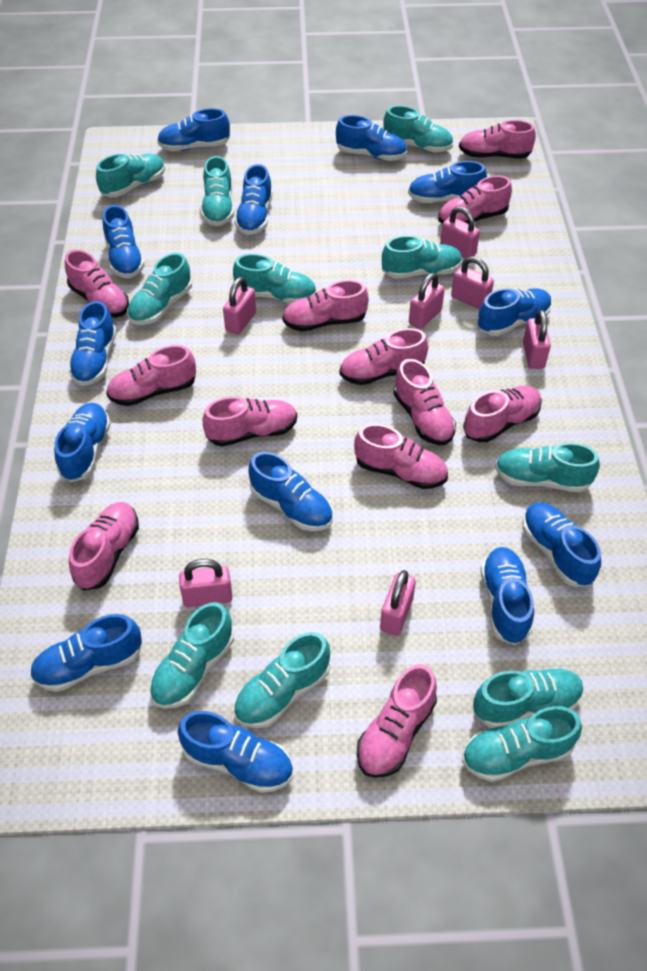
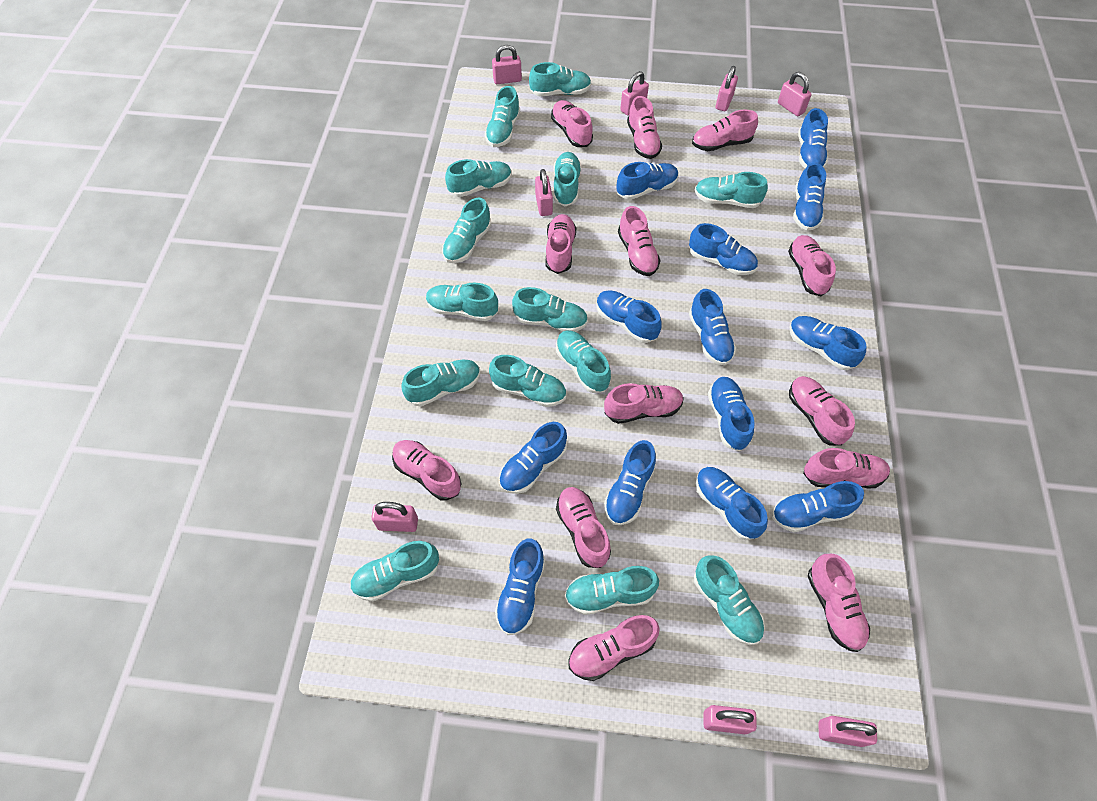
pink padlock: 7 -> 8
pink shoe: 12 -> 13
turquoise shoe: 11 -> 14

